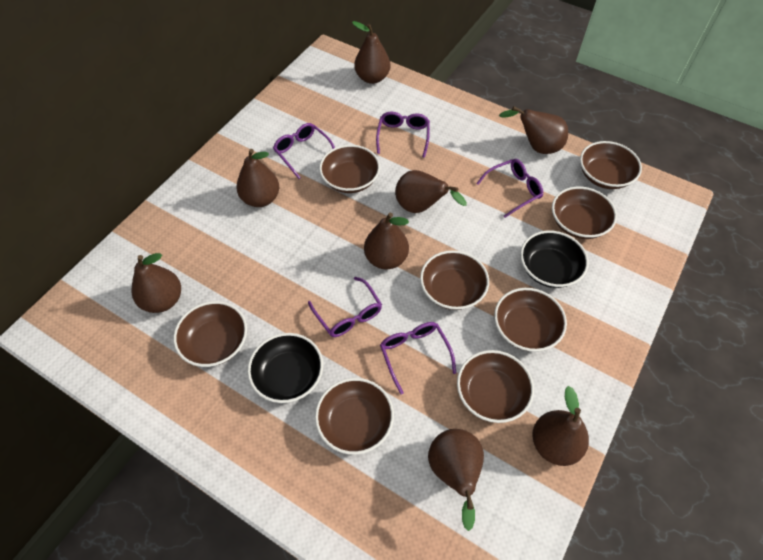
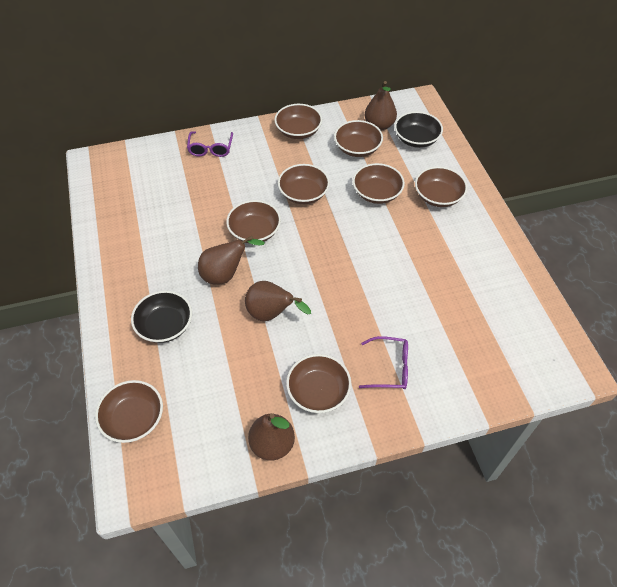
brown pear: 8 -> 4
purple glasses: 5 -> 2

